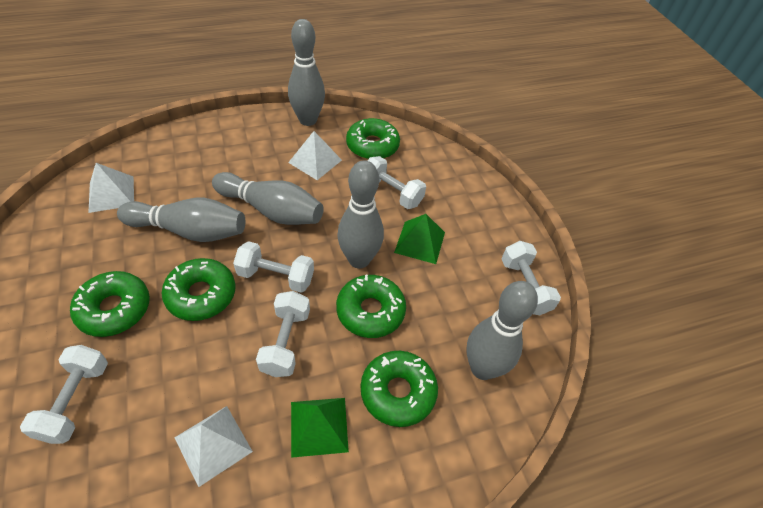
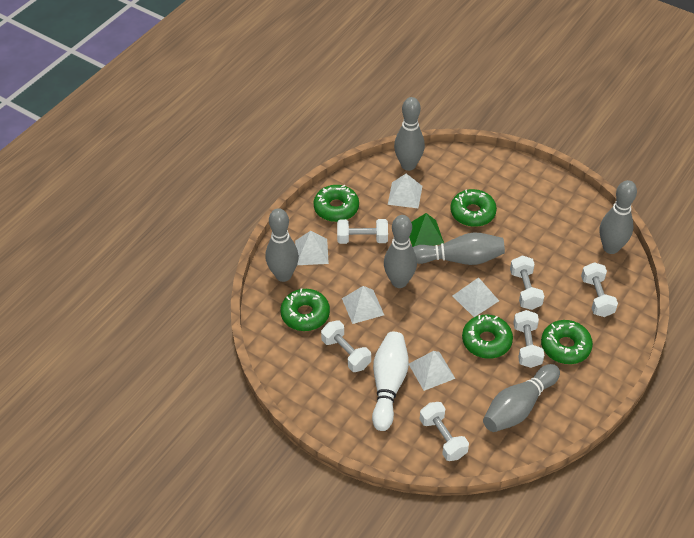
green pyramid: 2 -> 1
grey bowling pin: 5 -> 6
white bowling pin: 0 -> 1
white dumbbell: 5 -> 6
white pyramid: 3 -> 5

